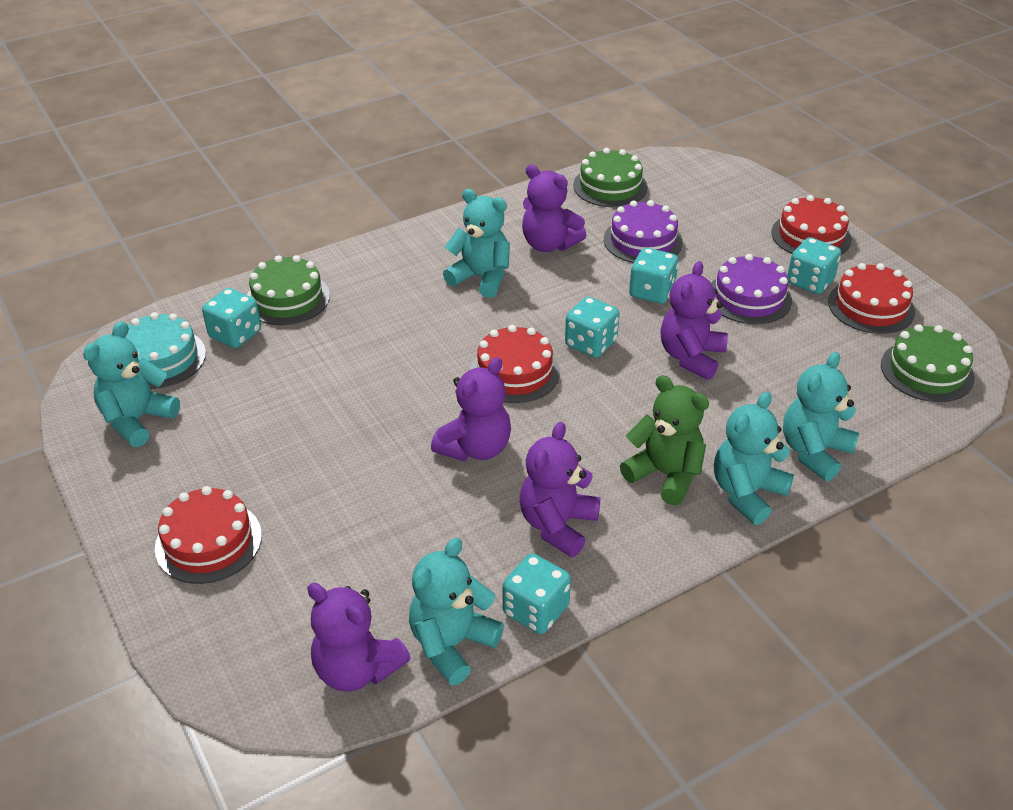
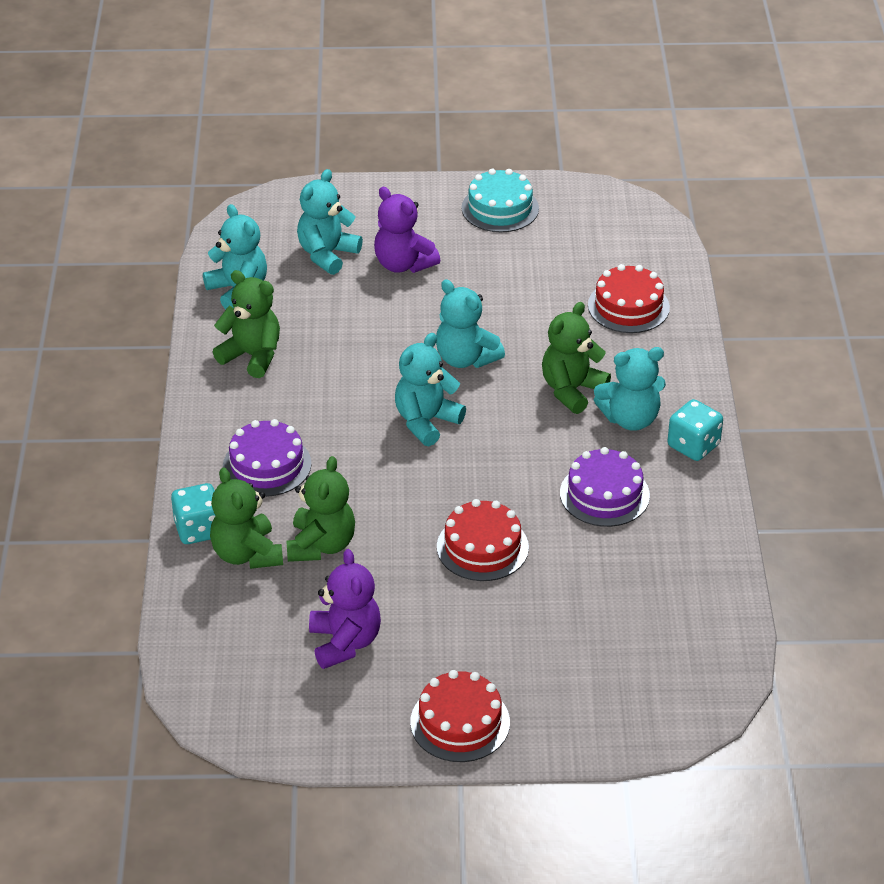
green cake: 3 -> 0
green teddy bear: 1 -> 4
purple teddy bear: 5 -> 2
red cake: 4 -> 3
turquoise dice: 5 -> 2

